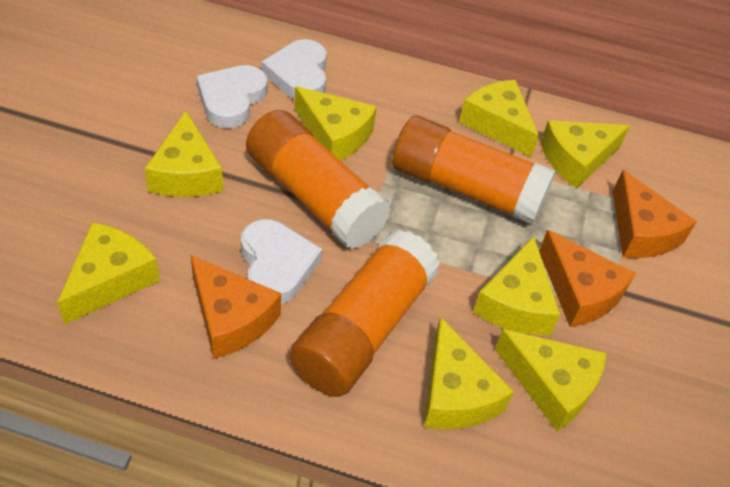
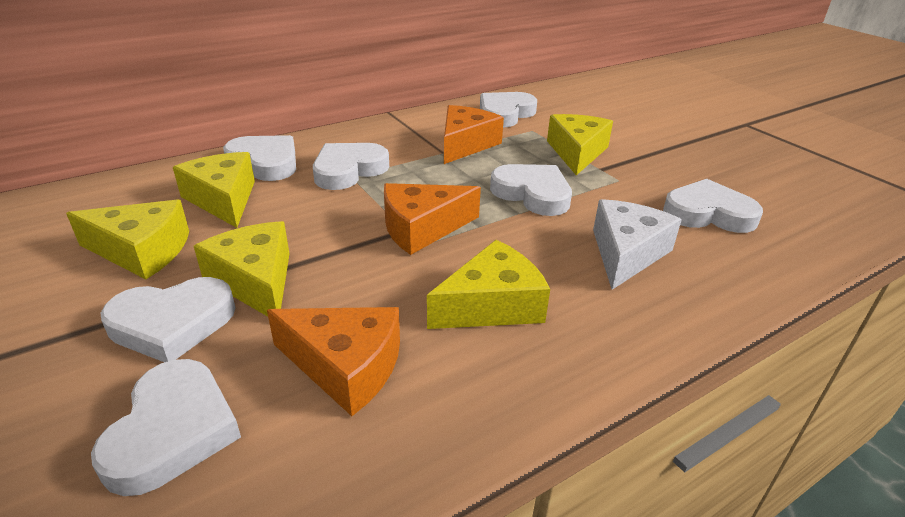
orange glue stick: 3 -> 0
white cheese: 0 -> 1
white heart: 3 -> 7
yellow cheese: 8 -> 5

